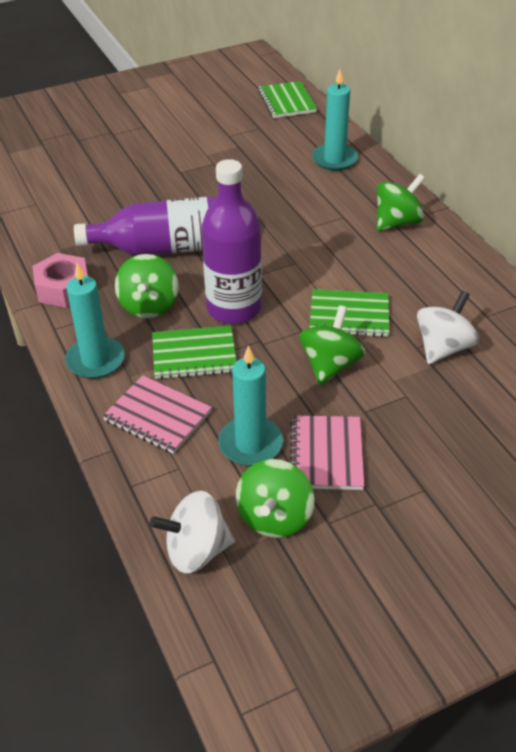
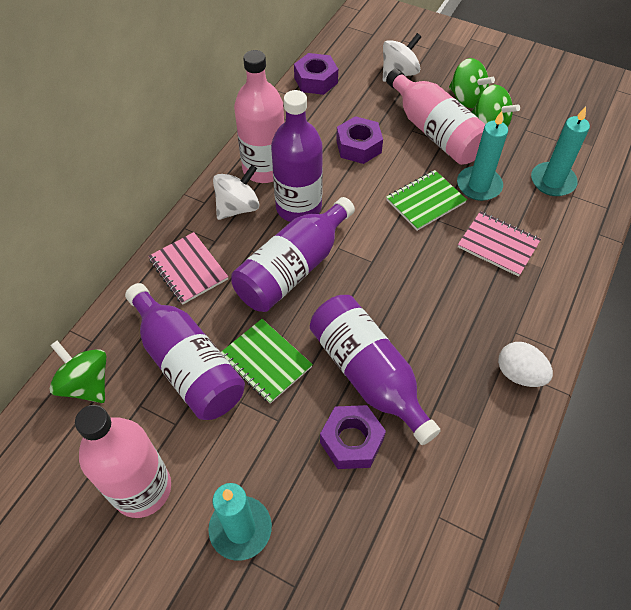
green notebook: 3 -> 2
green spinning top: 4 -> 3
pink bottle: 0 -> 3
pink nut: 1 -> 0
purple bottle: 2 -> 4
purple nut: 0 -> 3
white egg: 0 -> 1

